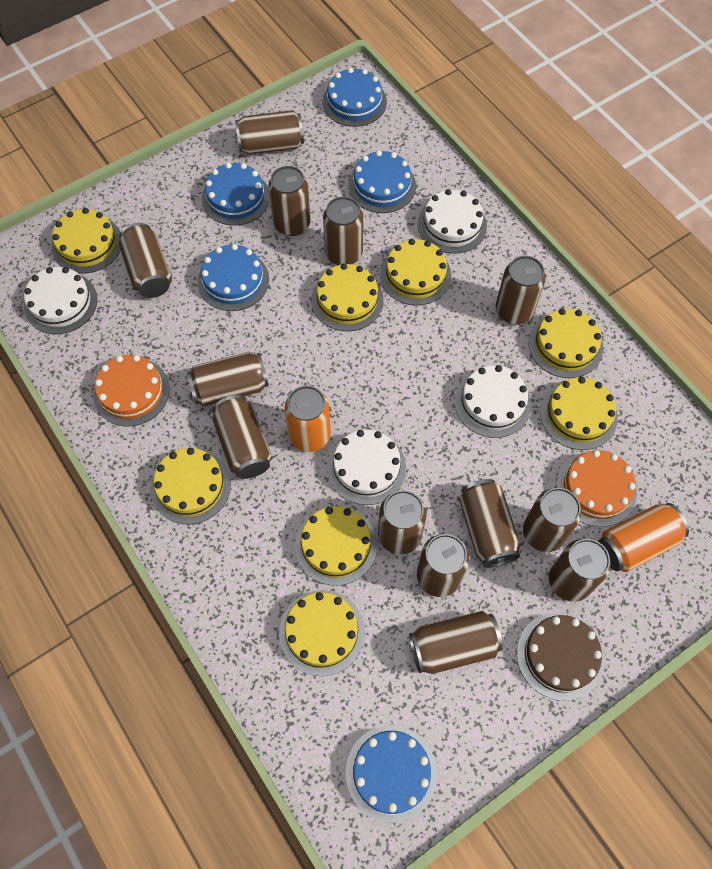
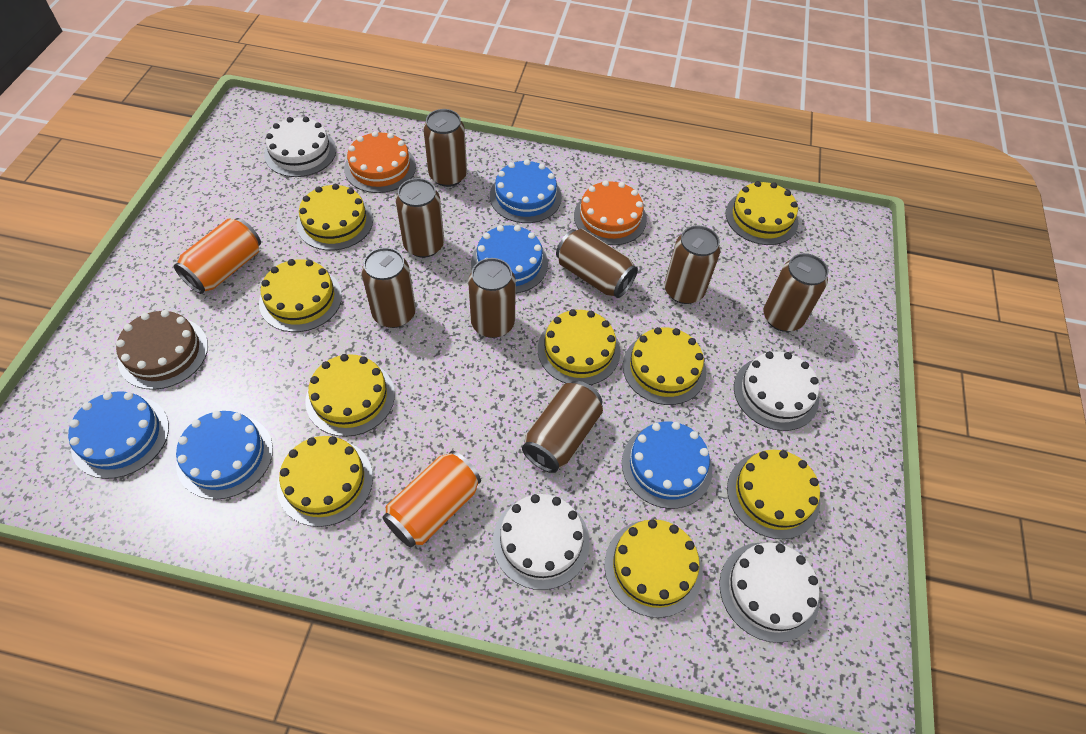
brown can: 13 -> 8
yellow cake: 8 -> 9

